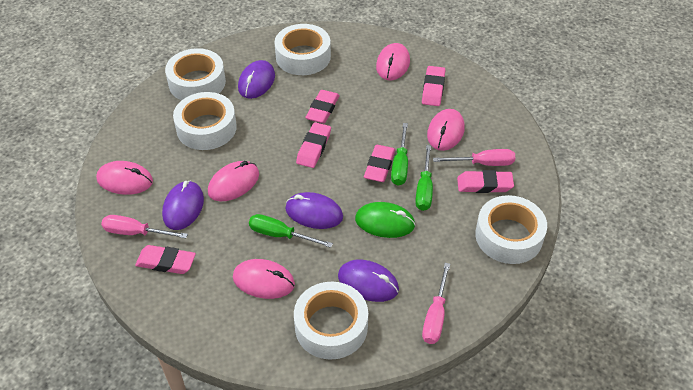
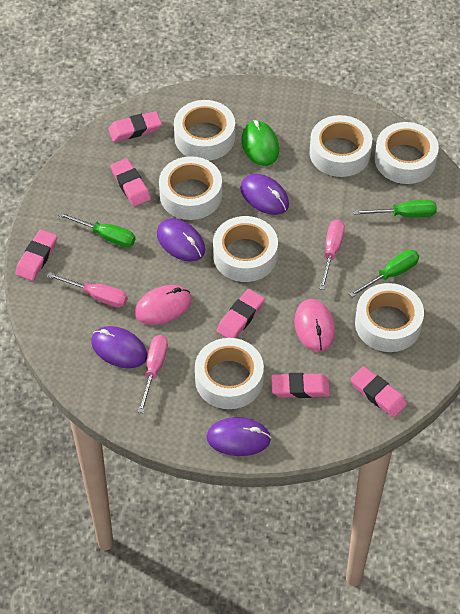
pink mouse: 5 -> 2
white tape: 5 -> 7

